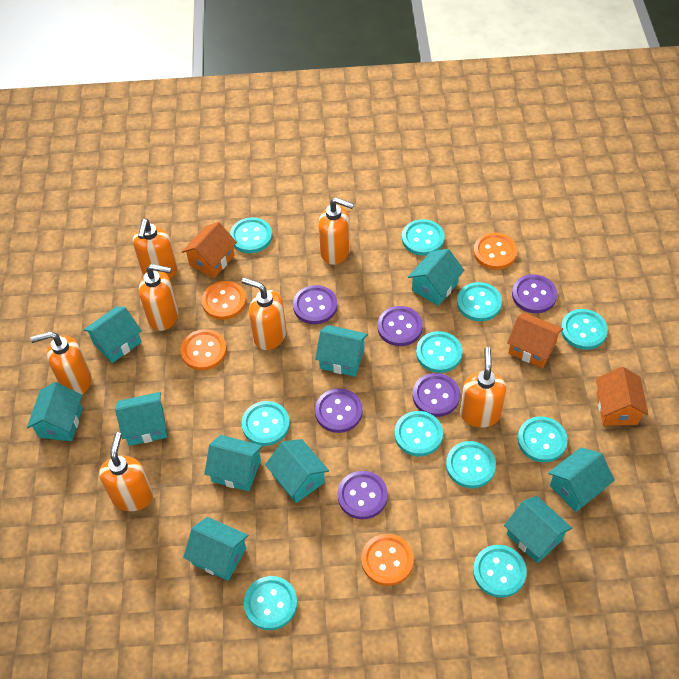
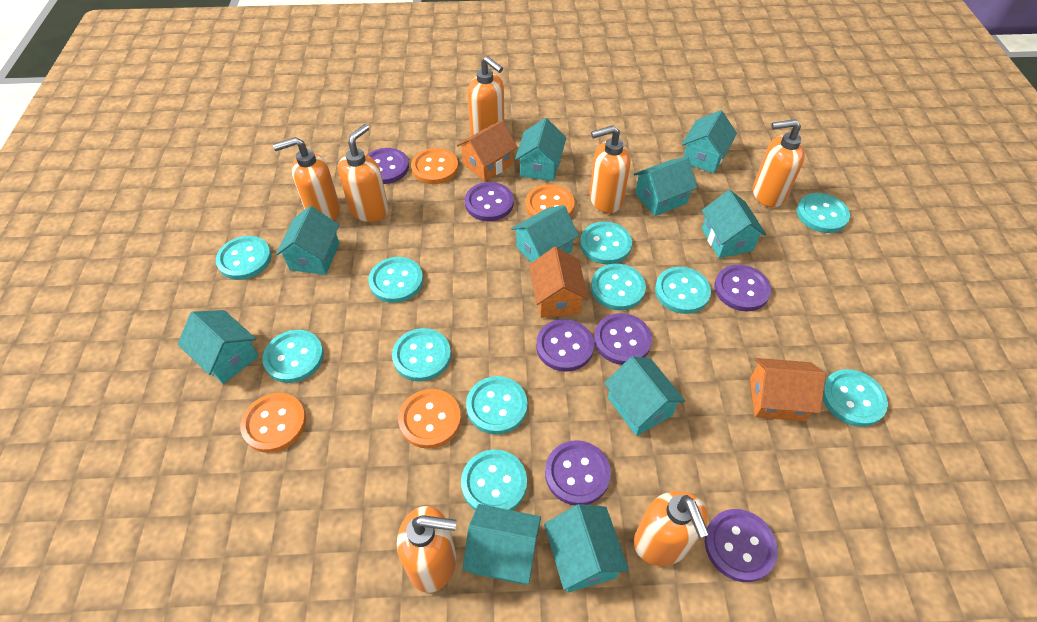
purple button: 6 -> 7

